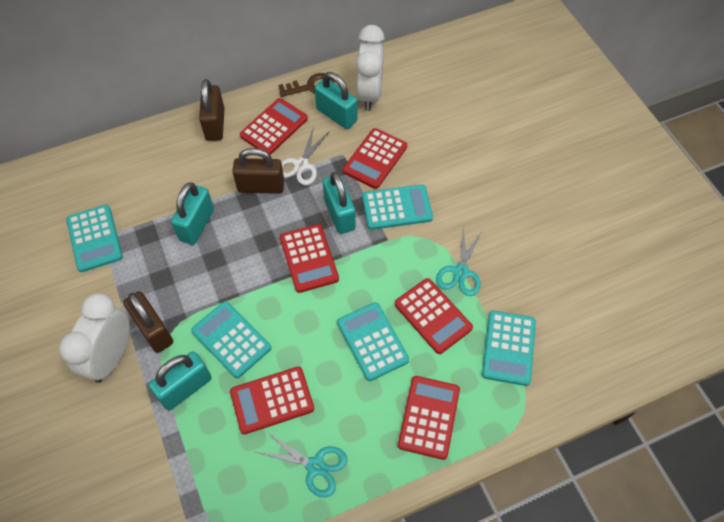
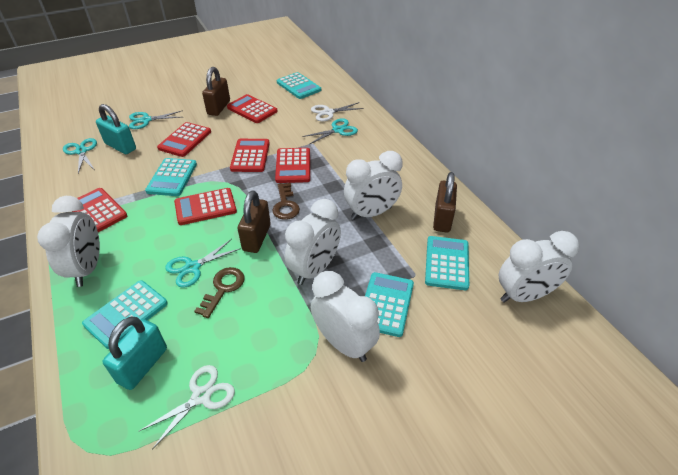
brown key: 1 -> 2
turquoise padlock: 4 -> 2
turquoise scissors: 2 -> 4
white clock: 2 -> 5
white scissors: 1 -> 2

